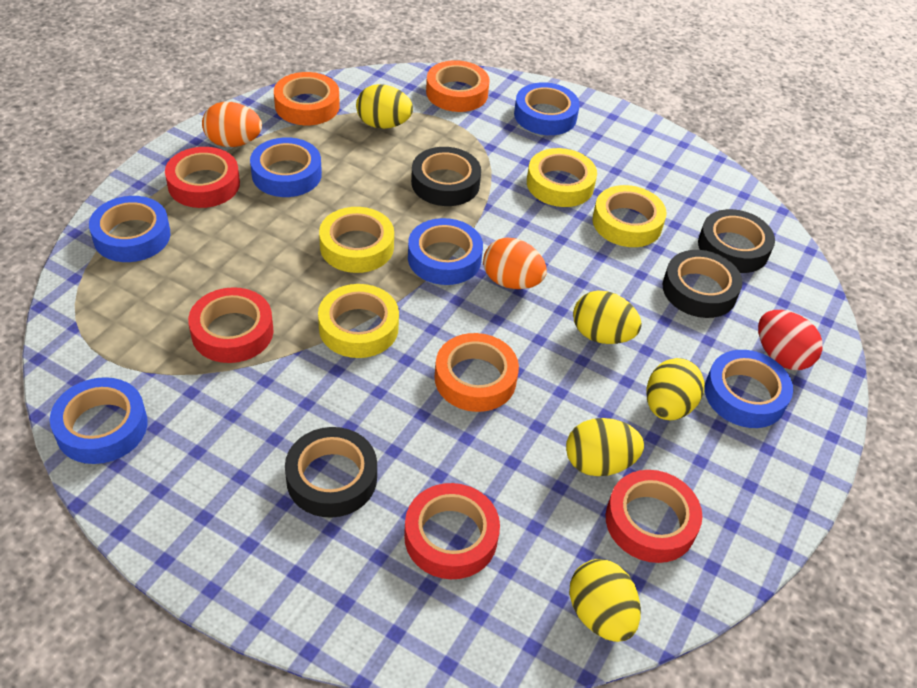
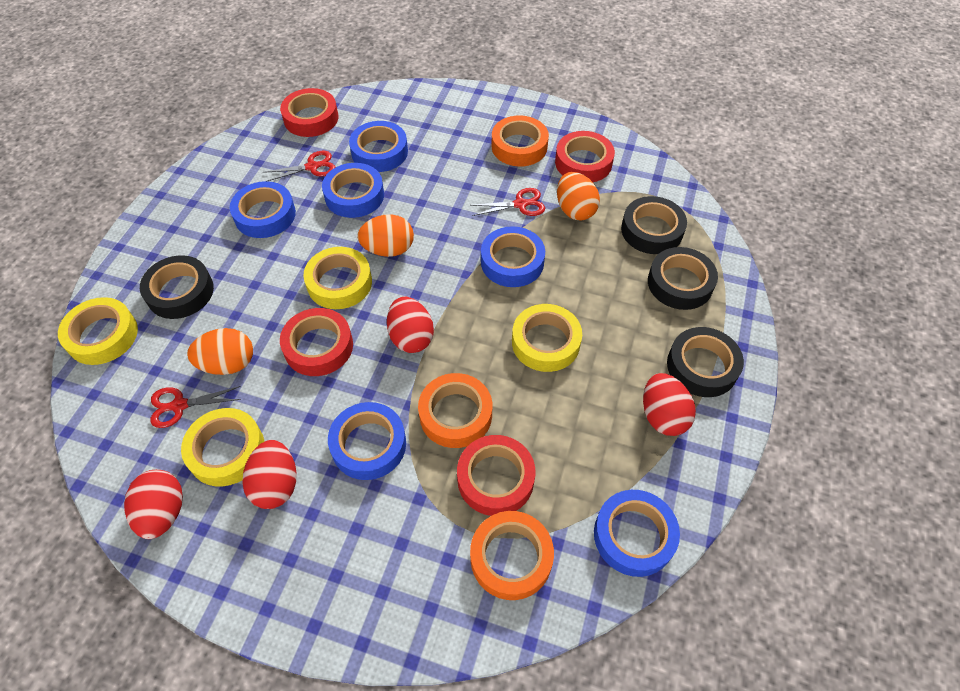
orange egg: 2 -> 3
red egg: 1 -> 4
red scissors: 0 -> 3
yellow egg: 5 -> 0

